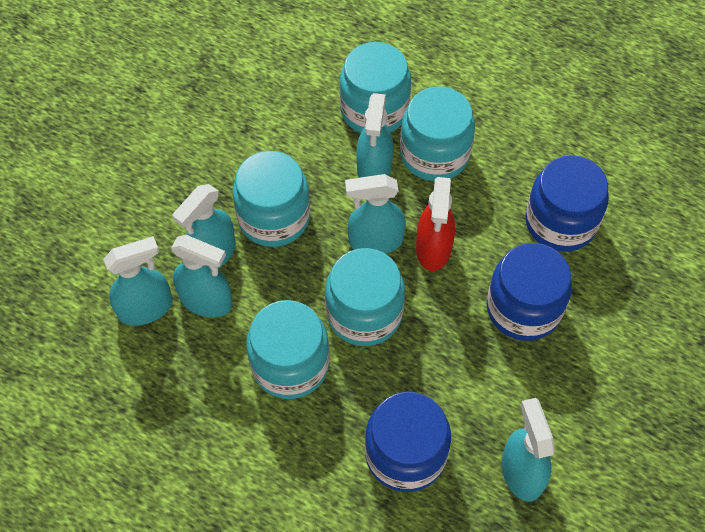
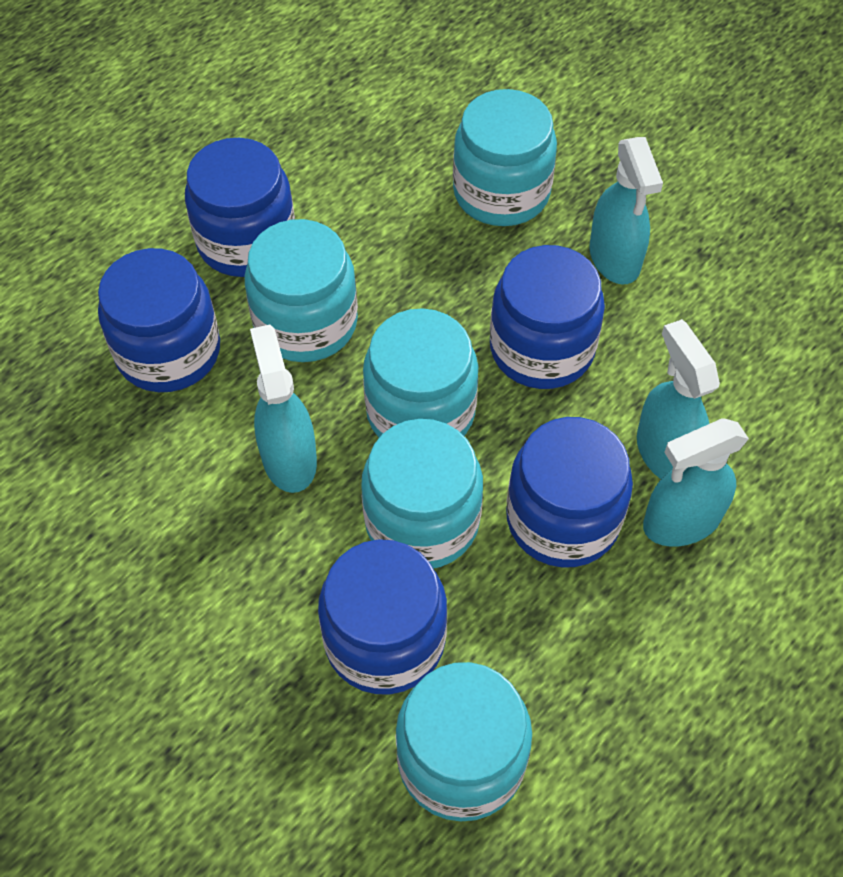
blue jar: 3 -> 5
red spray bottle: 1 -> 0
turquoise spray bottle: 6 -> 4

